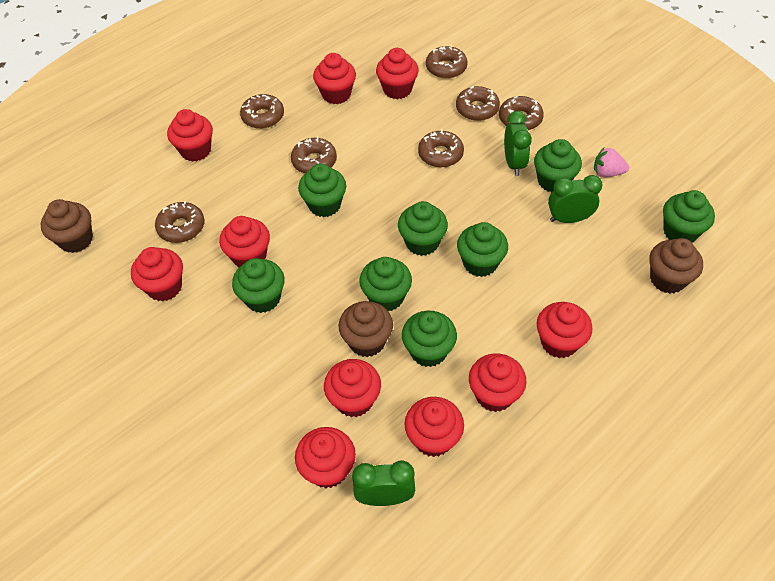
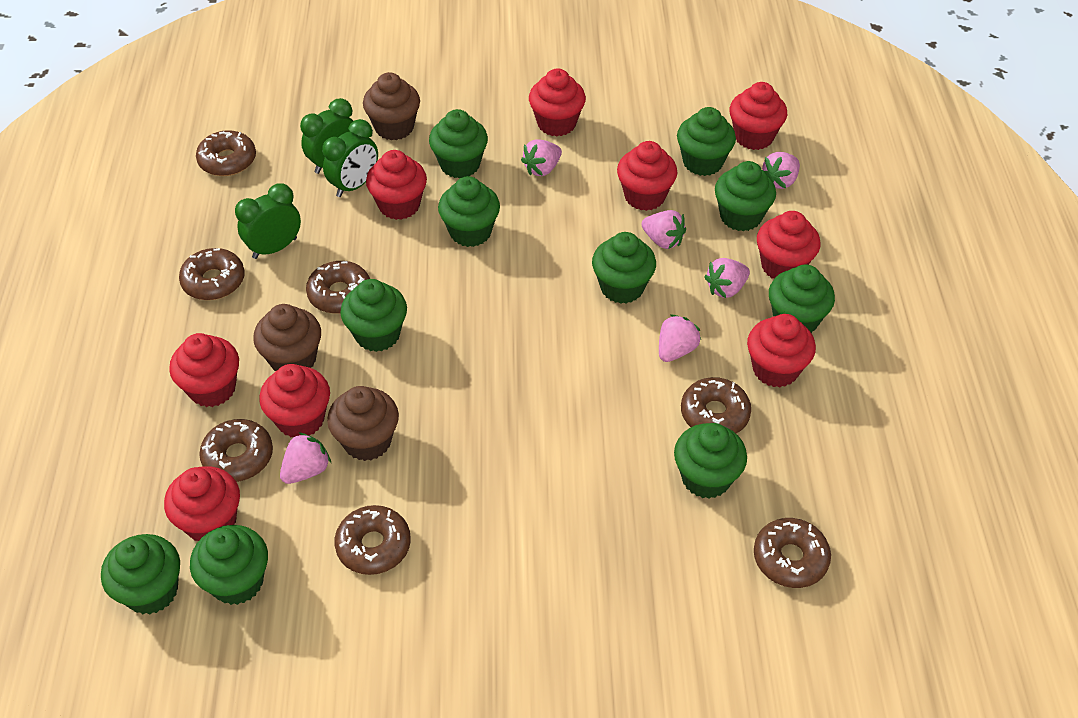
green cupcake: 8 -> 10
pink strawberry: 1 -> 6
red cupcake: 10 -> 9

